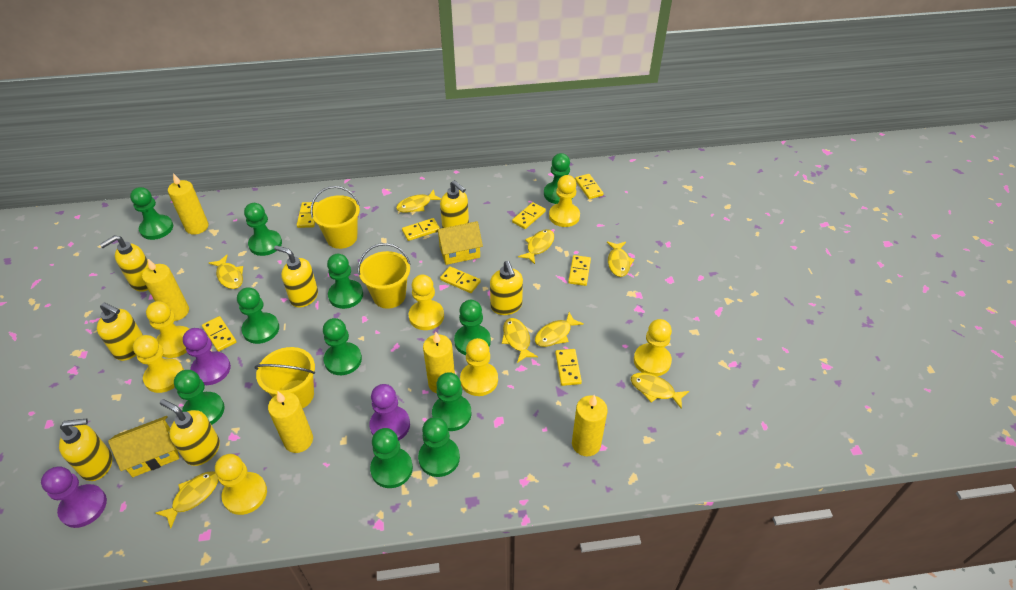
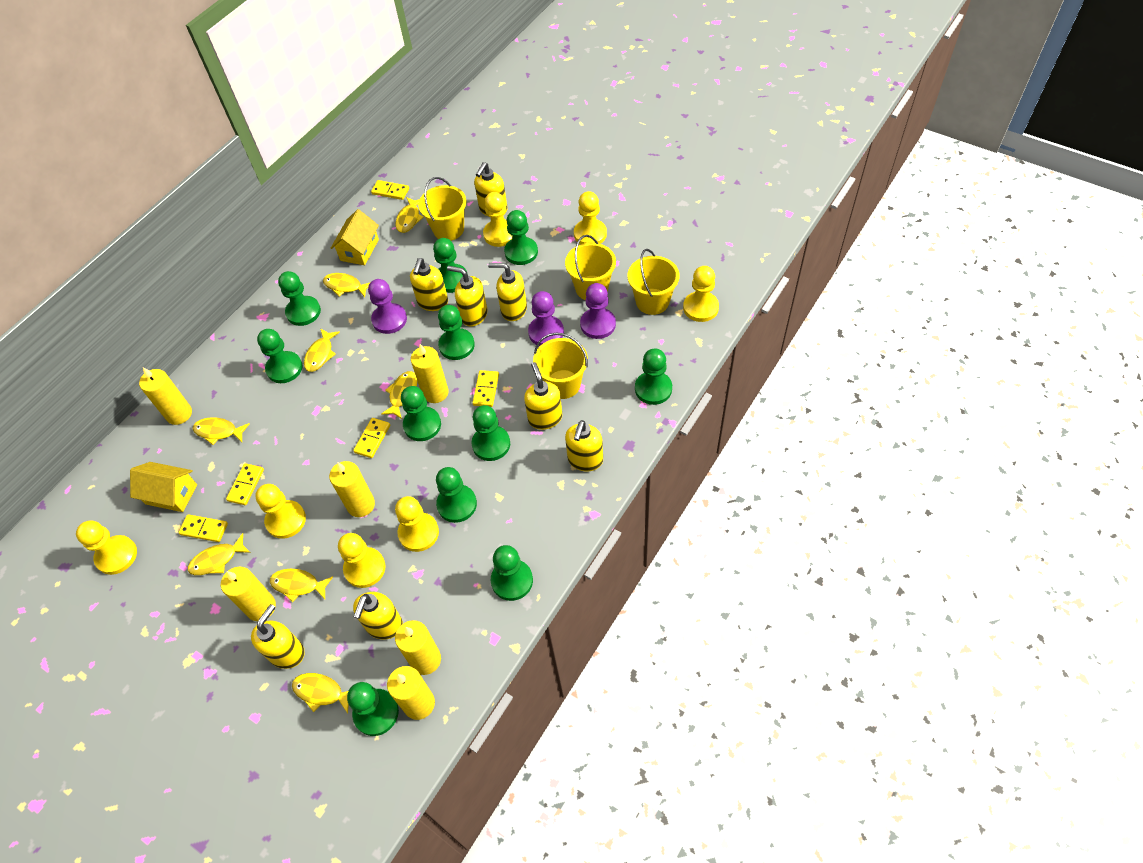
yellow bucket: 3 -> 4
yellow candle: 5 -> 6
yellow domino: 8 -> 5
yellow soap dispenser: 7 -> 8

